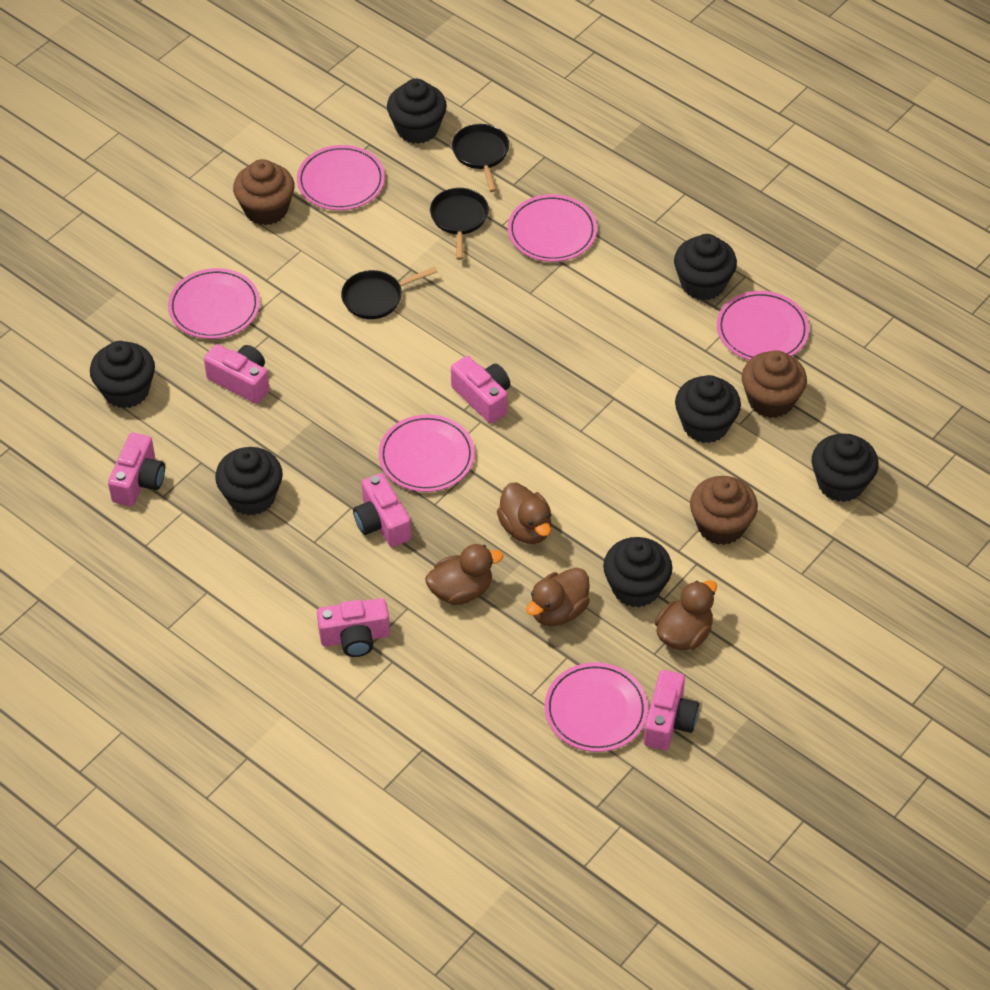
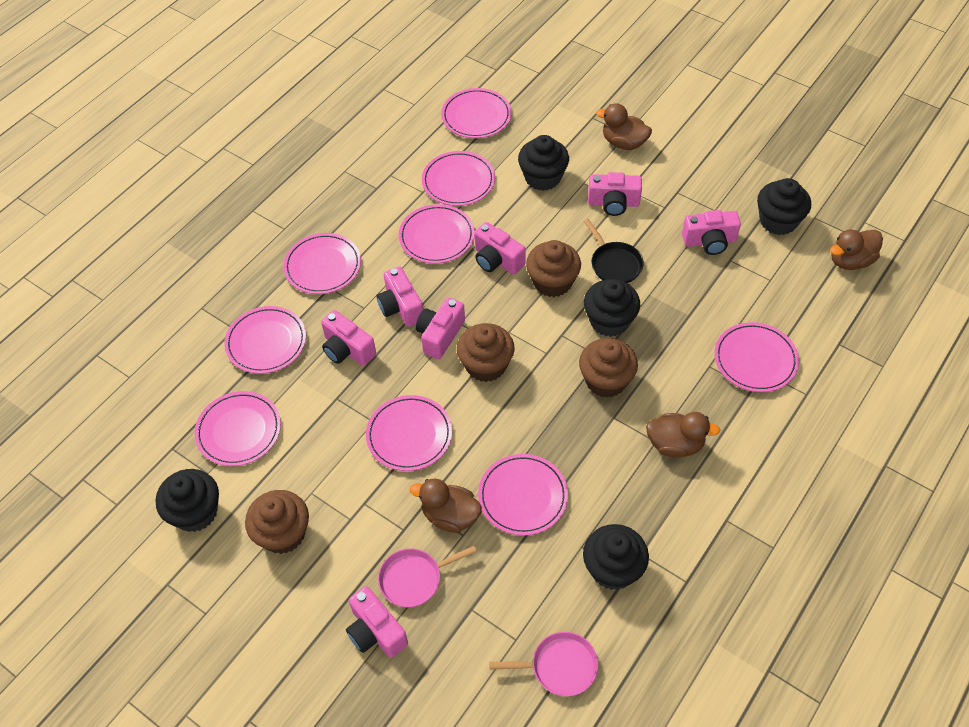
black cupcake: 7 -> 5
black pan: 3 -> 1
brown cupcake: 3 -> 4
pink camera: 6 -> 7
pink pan: 0 -> 2
pink plate: 6 -> 9

